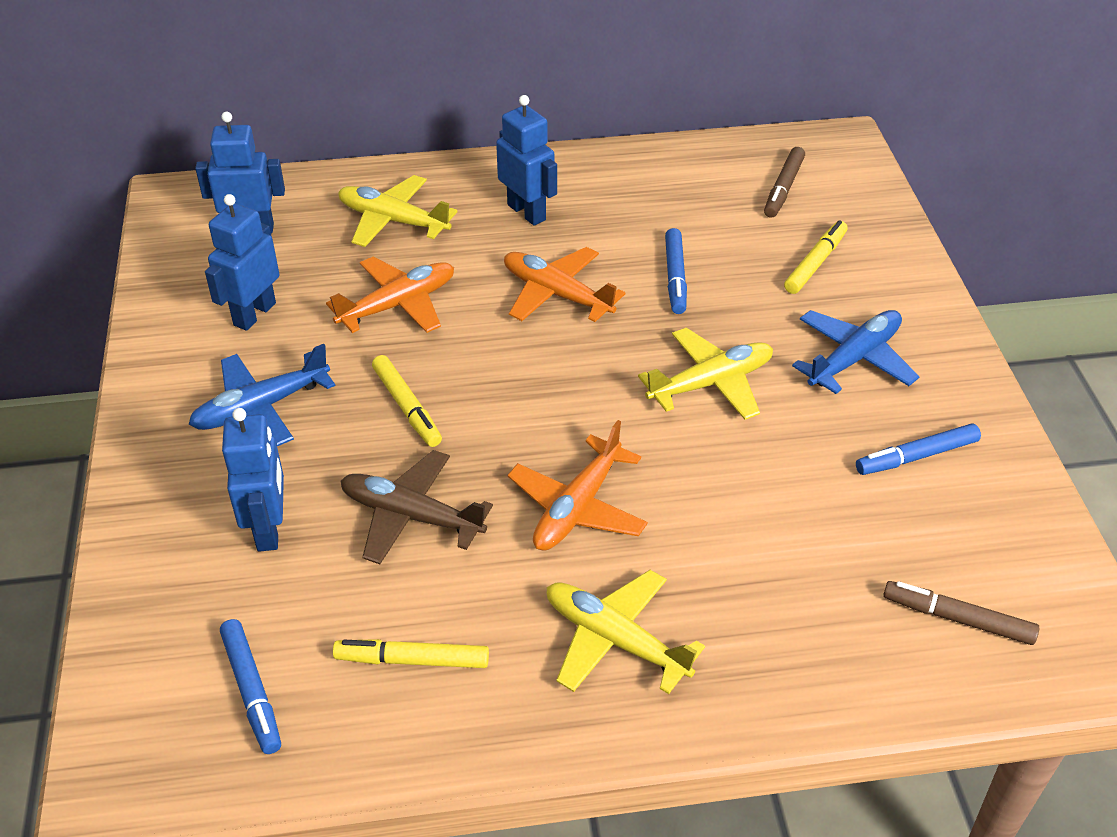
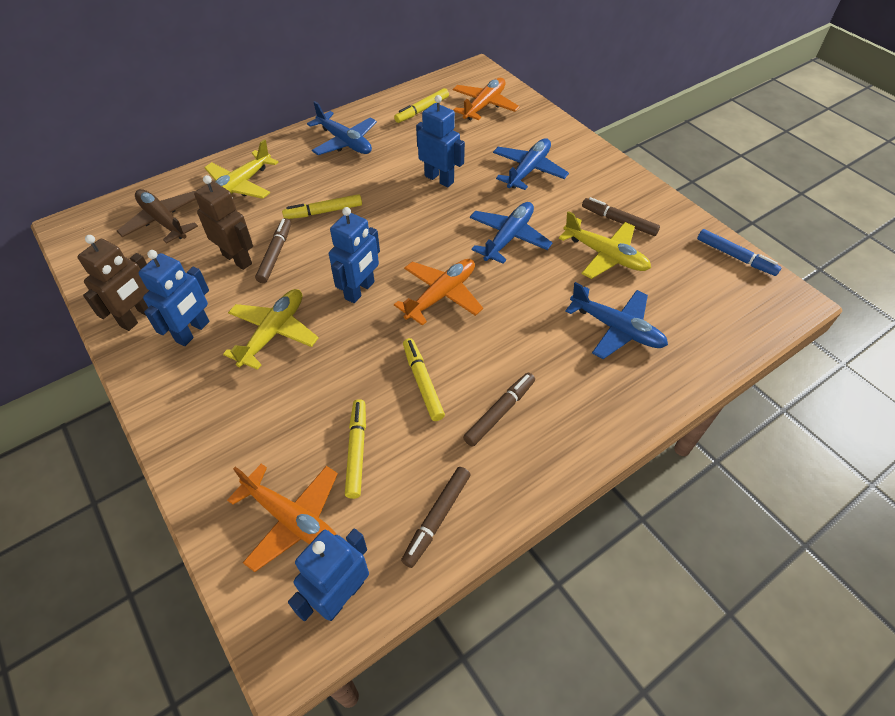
blue marker: 3 -> 1
blue plane: 2 -> 4
brown marker: 2 -> 4
brown robot: 0 -> 2
yellow marker: 3 -> 4

